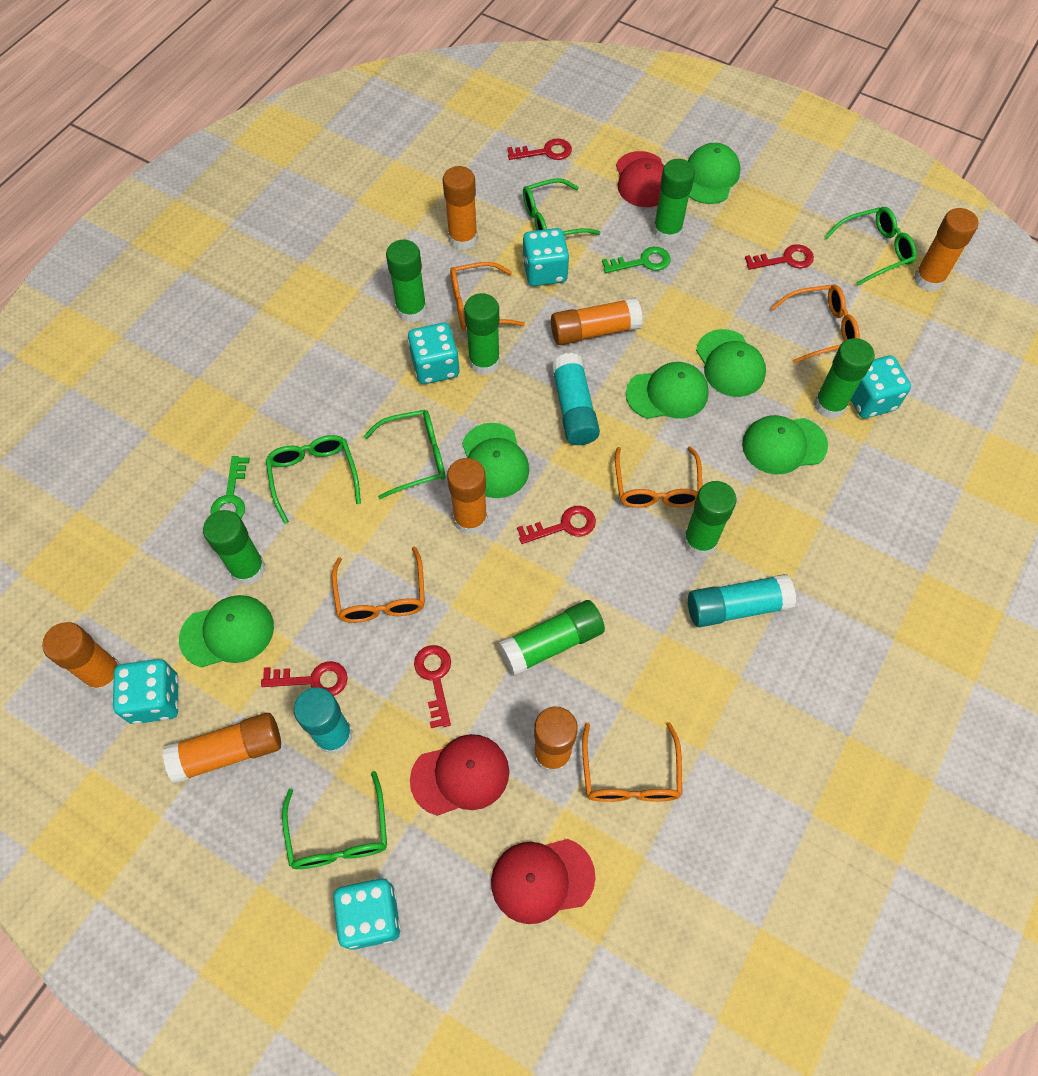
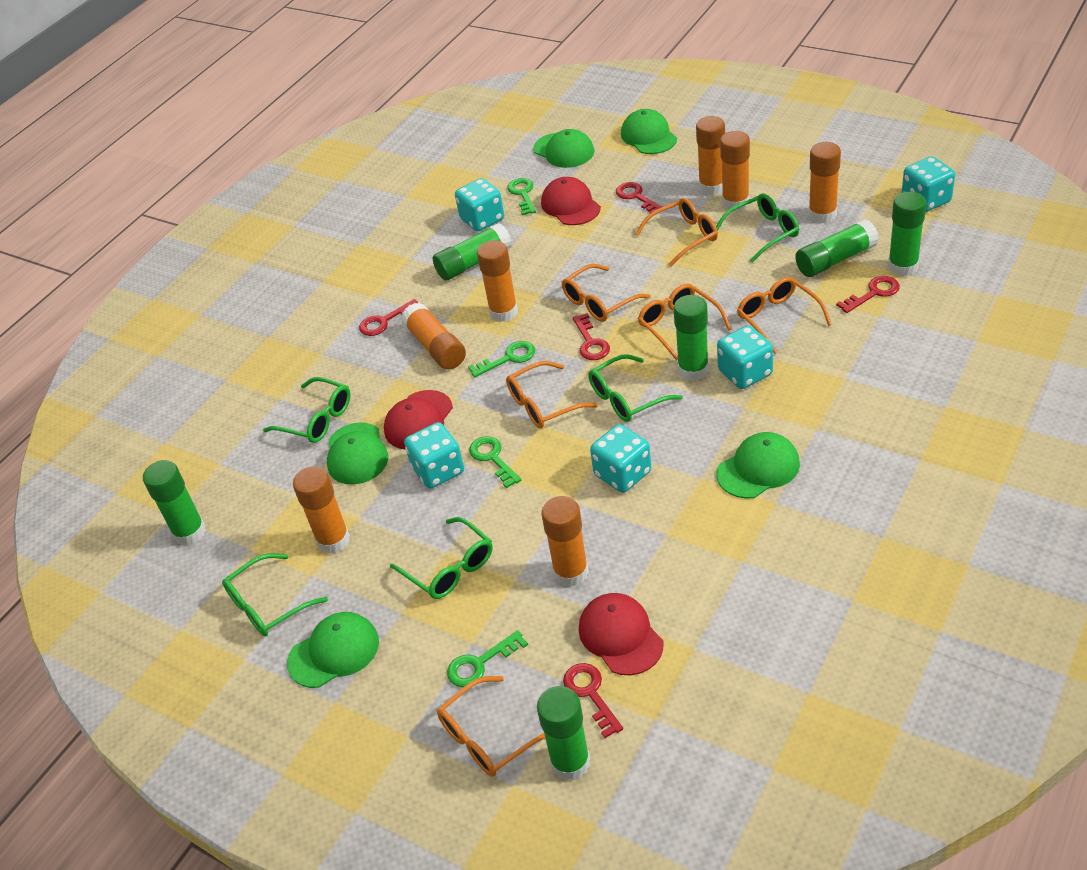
green cap: 6 -> 5
green glue stick: 7 -> 6
green key: 2 -> 4
orange glasses: 5 -> 6
turquoise glue stick: 3 -> 0

